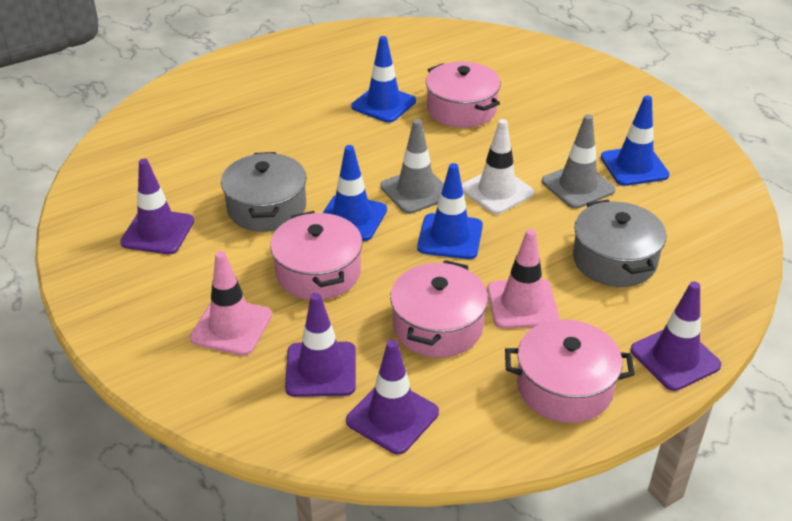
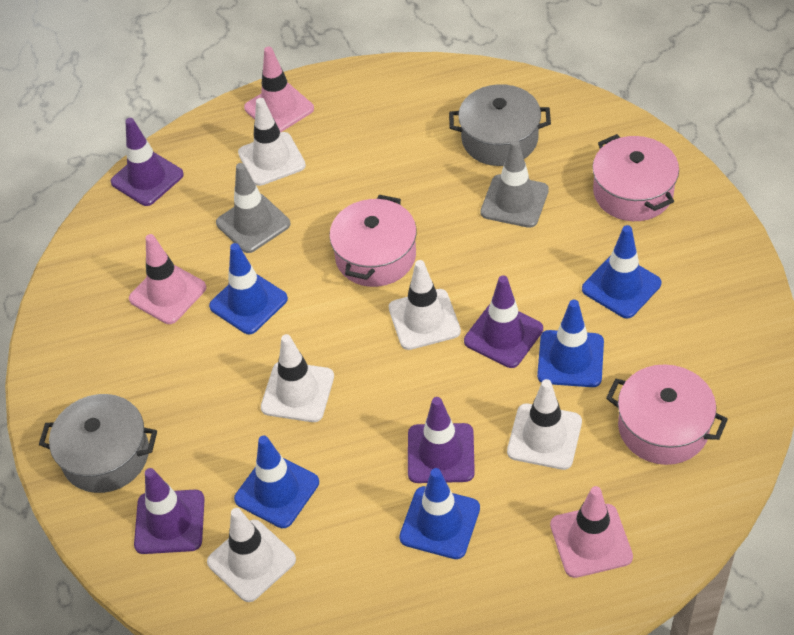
blue traffic cone: 4 -> 5
pink pot: 4 -> 3
pink traffic cone: 2 -> 3
white traffic cone: 1 -> 5

